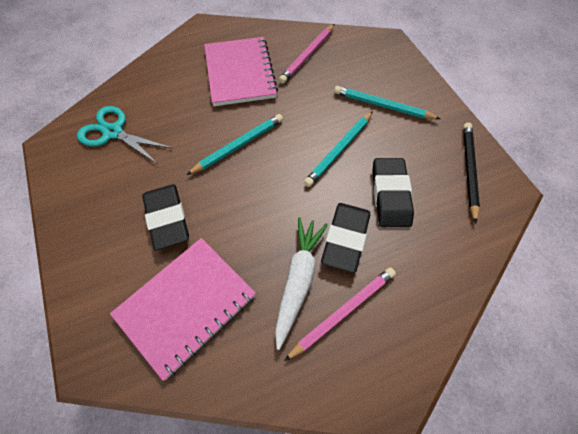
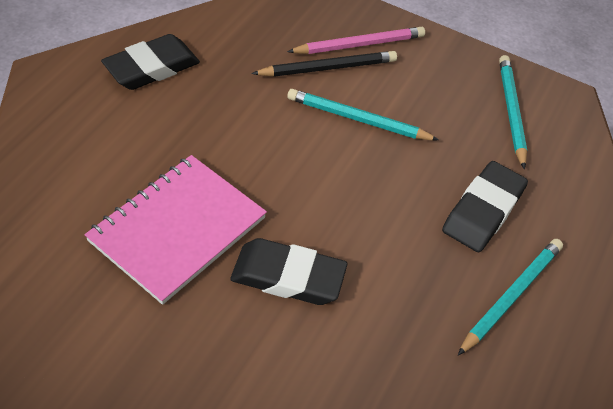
pink notebook: 2 -> 1
pink pencil: 2 -> 1
turquoise scissors: 1 -> 0
white carrot: 1 -> 0

